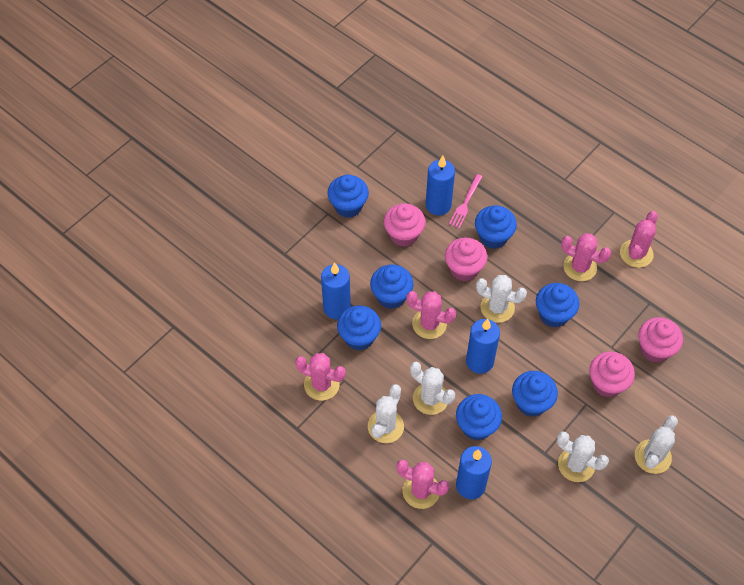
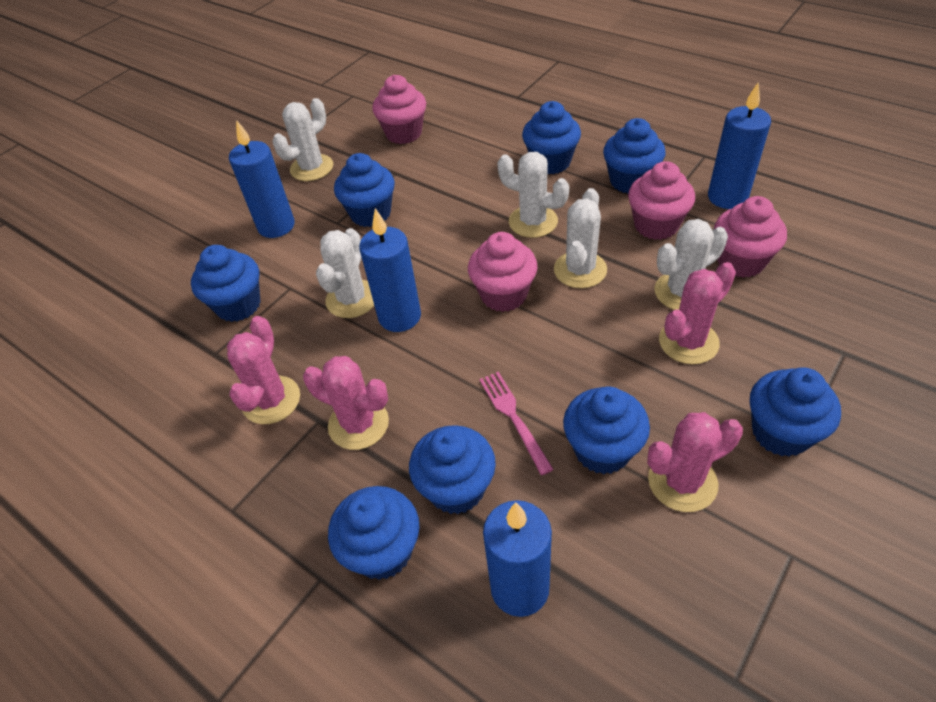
blue cupcake: 7 -> 8
pink cactus: 5 -> 4

